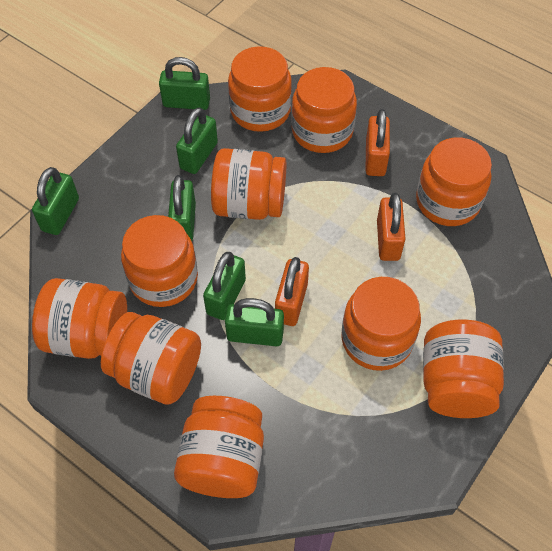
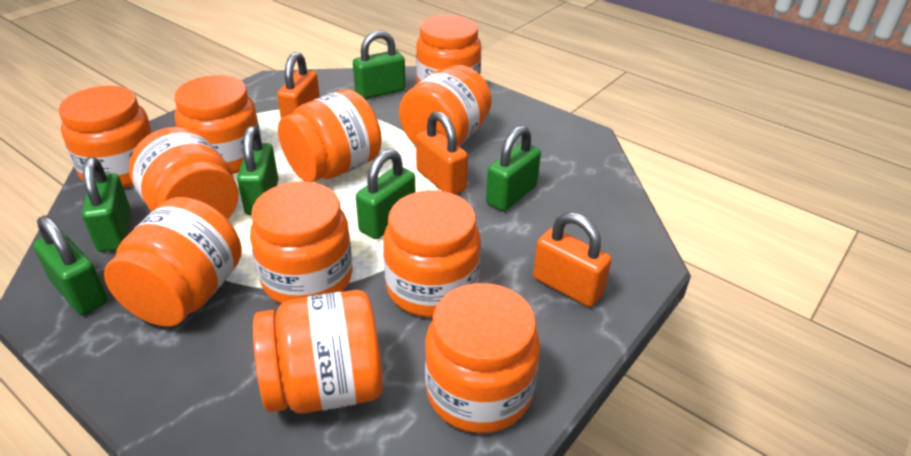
orange jar: 10 -> 11

